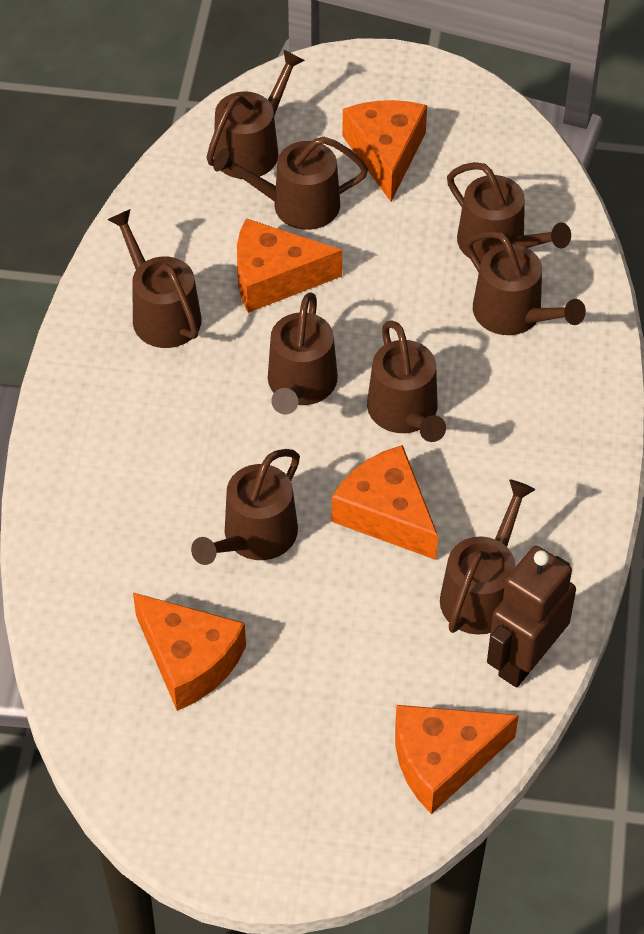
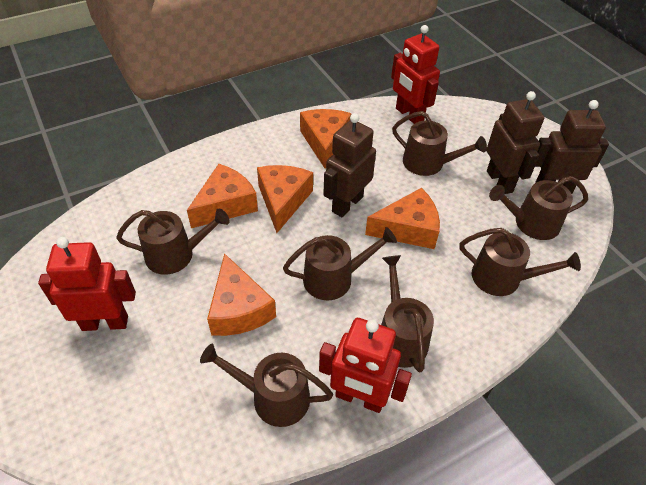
brown robot: 1 -> 3
brown watering can: 9 -> 7
red robot: 0 -> 3

